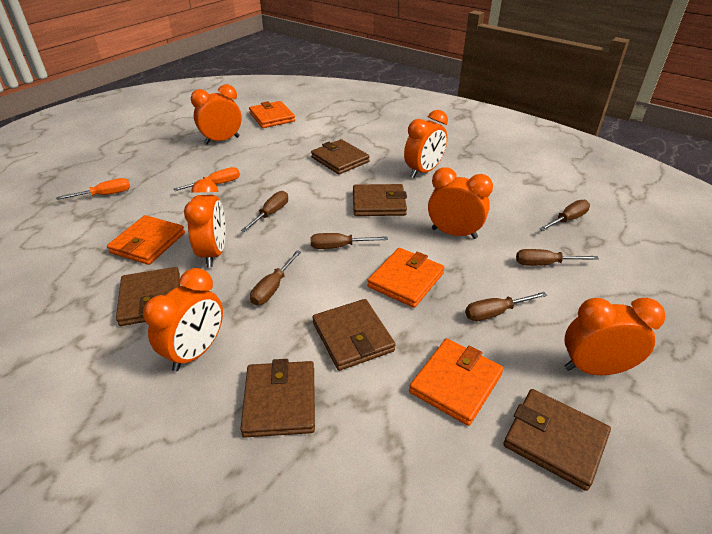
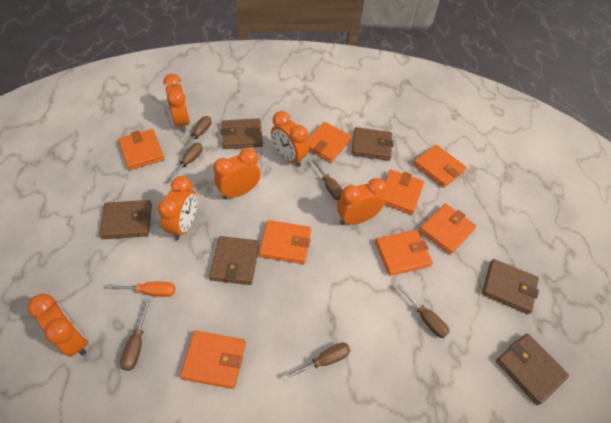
orange screwdriver: 2 -> 1
orange wallet: 4 -> 8

